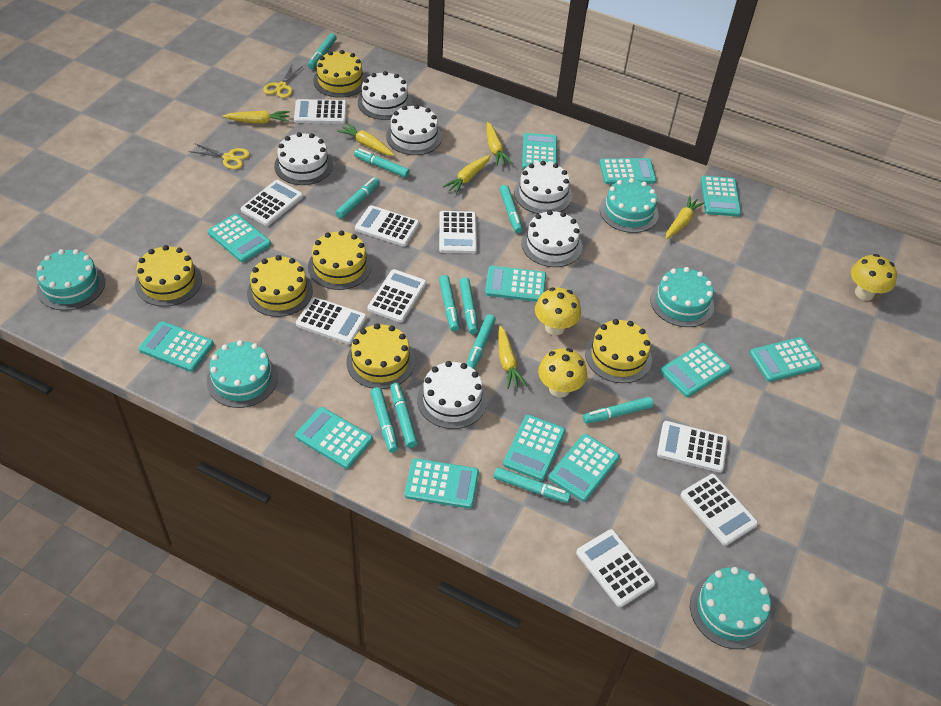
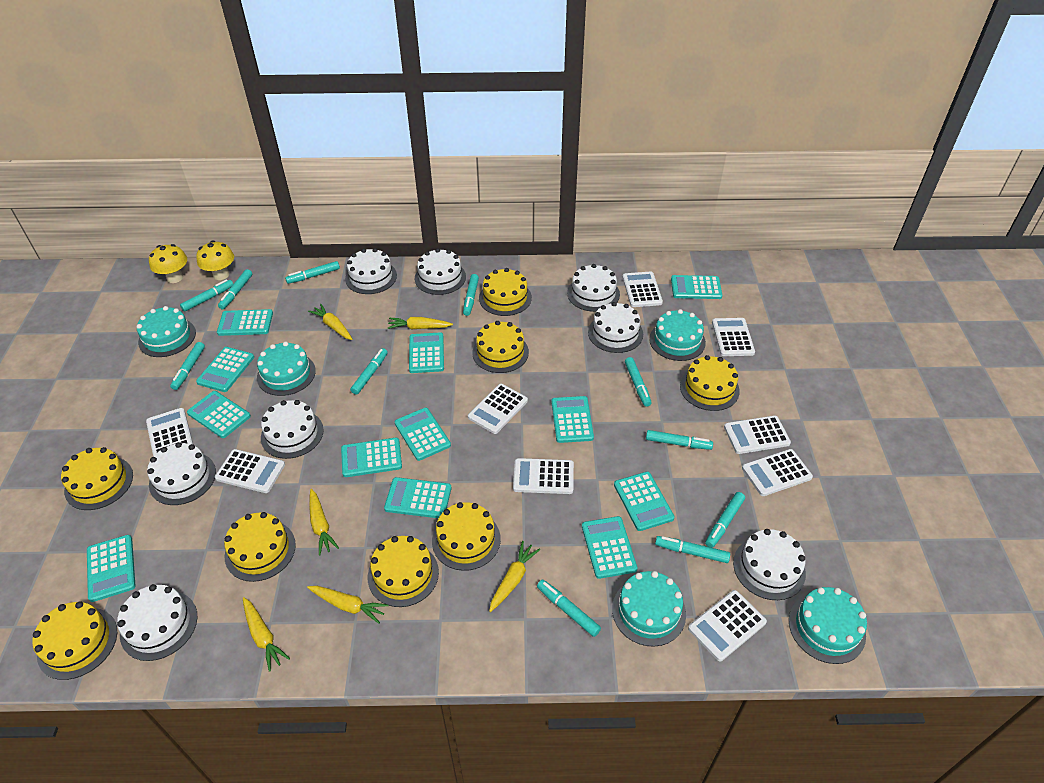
white cake: 6 -> 8
yellow cake: 6 -> 8
yellow mushroom: 3 -> 2
yellow scissors: 2 -> 0

